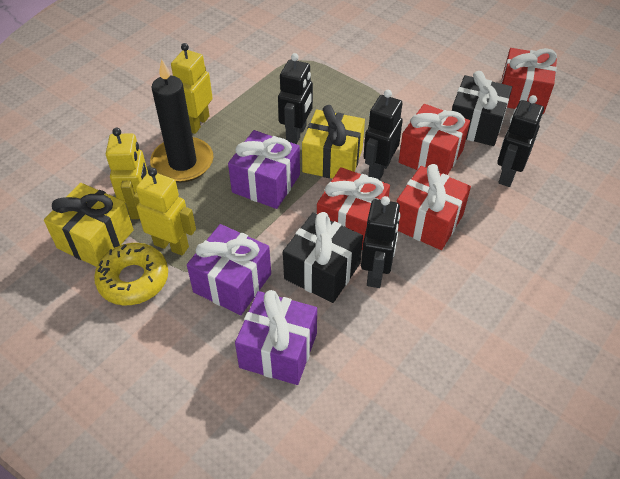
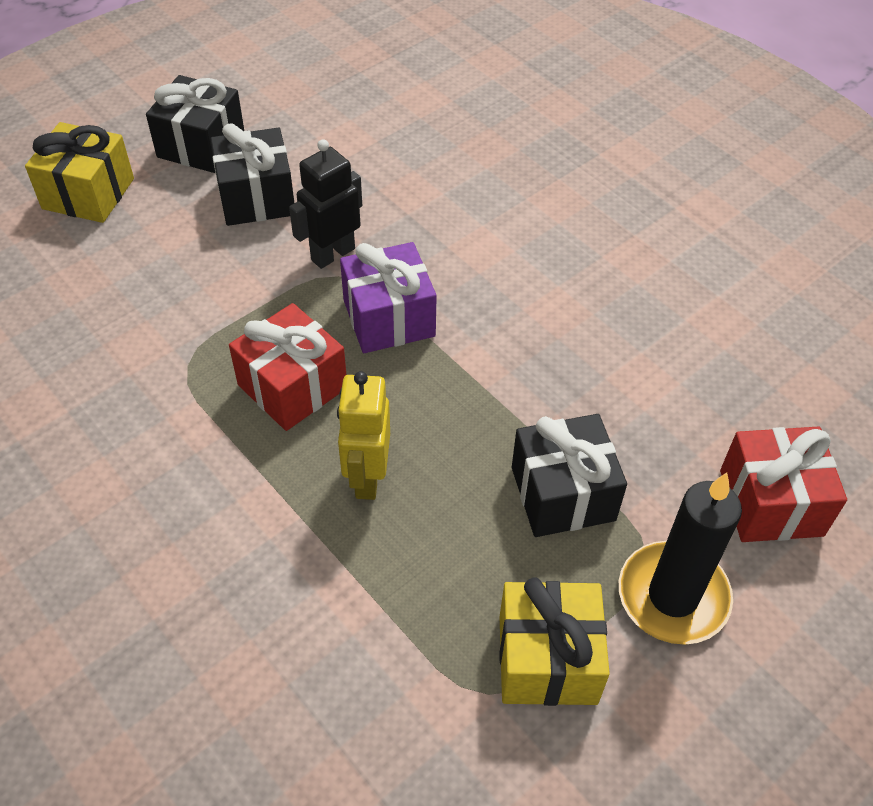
black gift: 2 -> 3
black robot: 4 -> 1
purple gift: 3 -> 1
red gift: 4 -> 2
yellow donut: 1 -> 0
yellow robot: 3 -> 1

